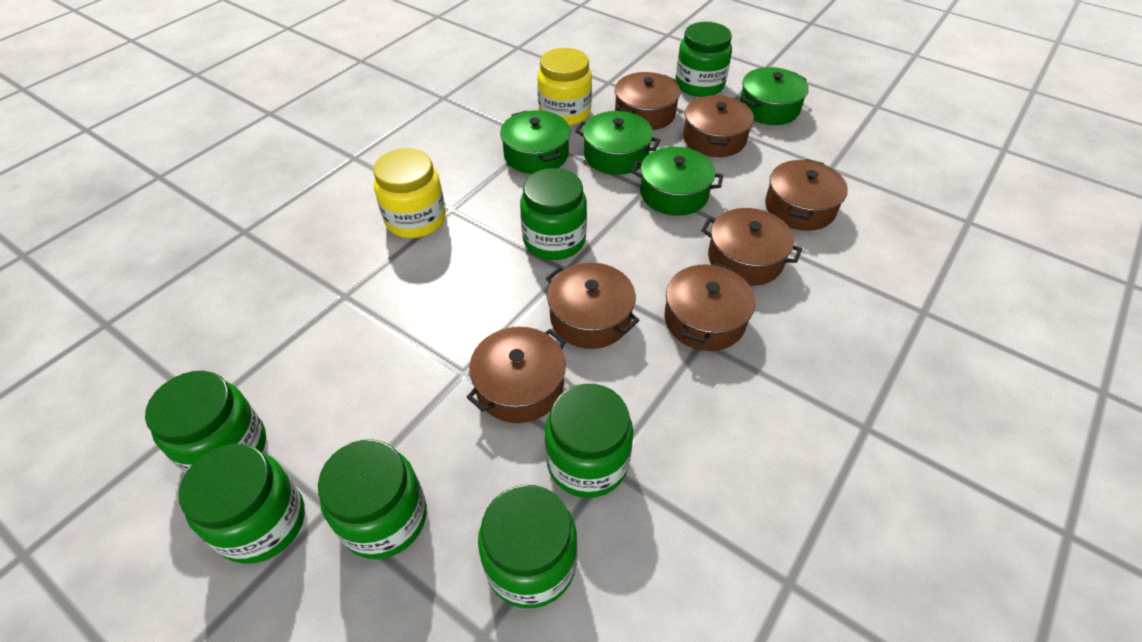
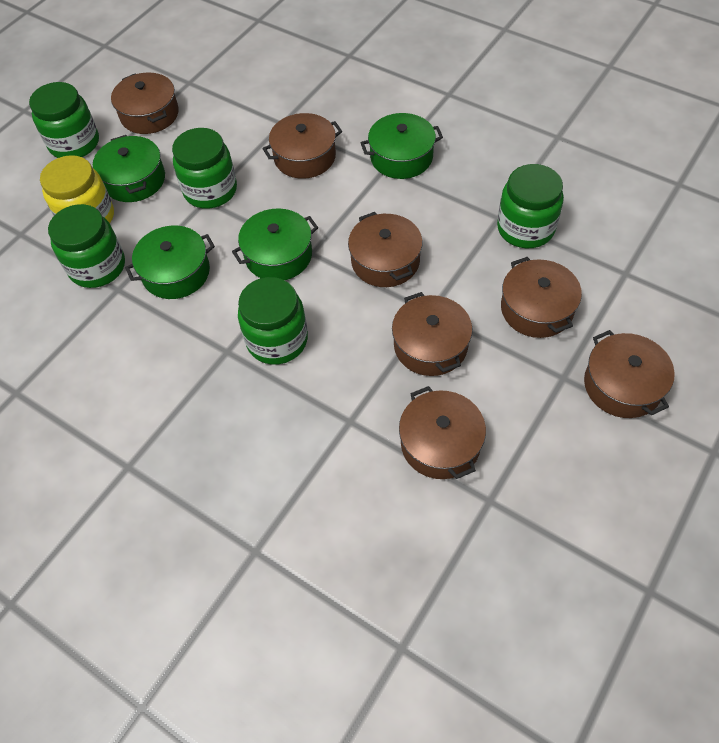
green jar: 7 -> 5
yellow jar: 2 -> 1

